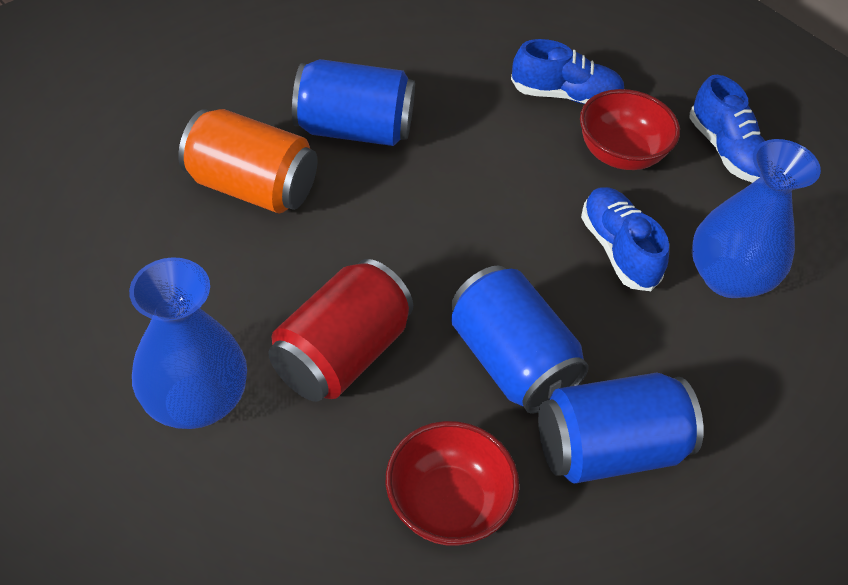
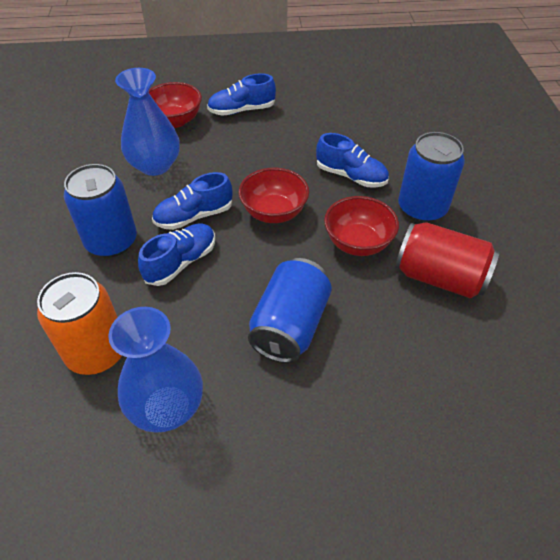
blue shoe: 3 -> 4
red bowl: 2 -> 3

